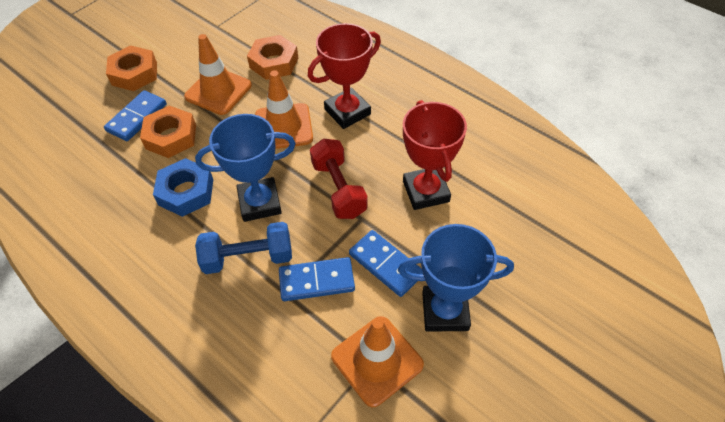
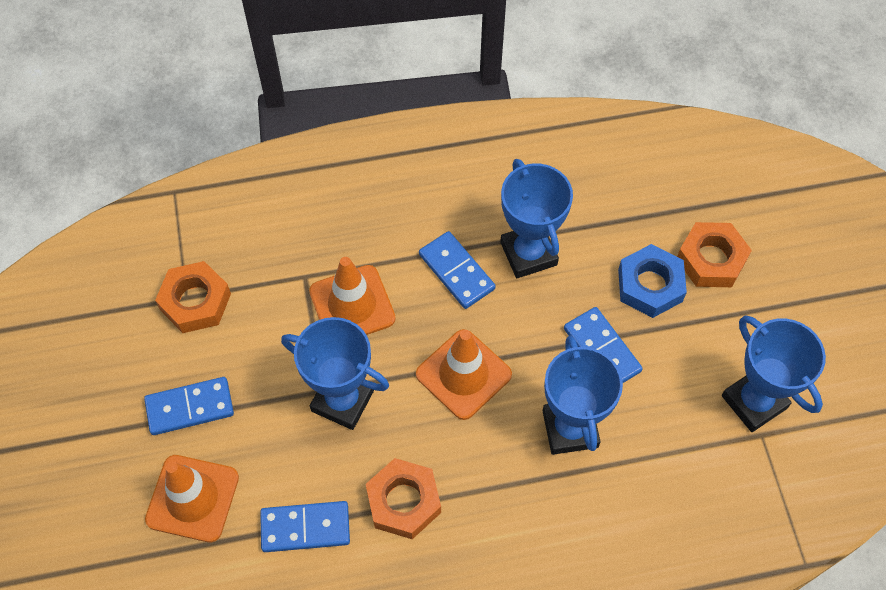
blue domino: 3 -> 4
blue dumbbell: 1 -> 0
blue trophy: 2 -> 4
red dumbbell: 1 -> 0
red trophy: 2 -> 0

